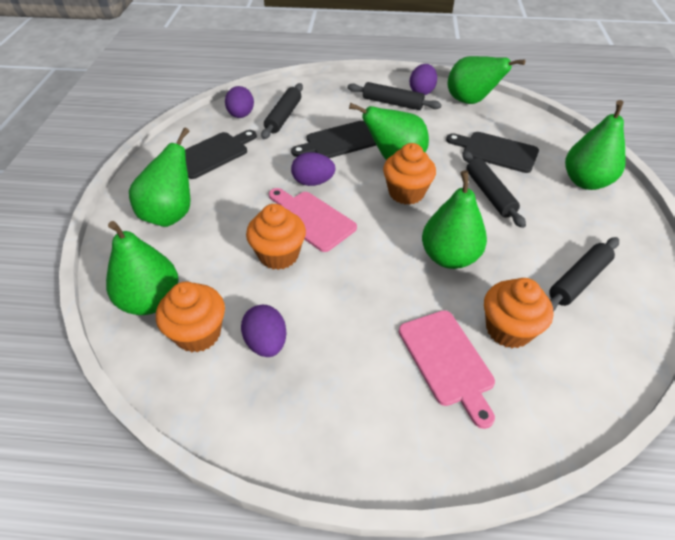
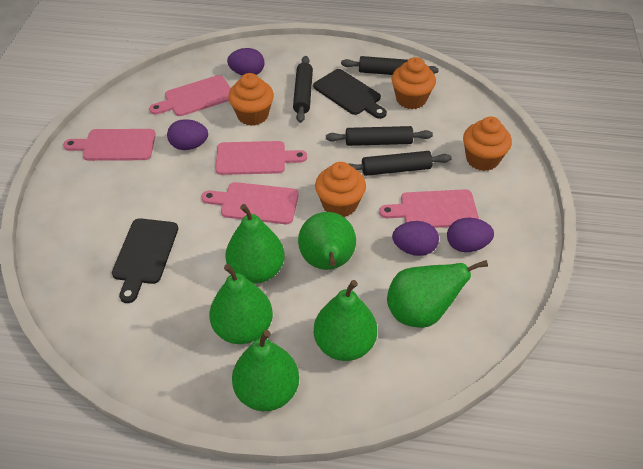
black cutting board: 3 -> 2
pink cutting board: 2 -> 5

